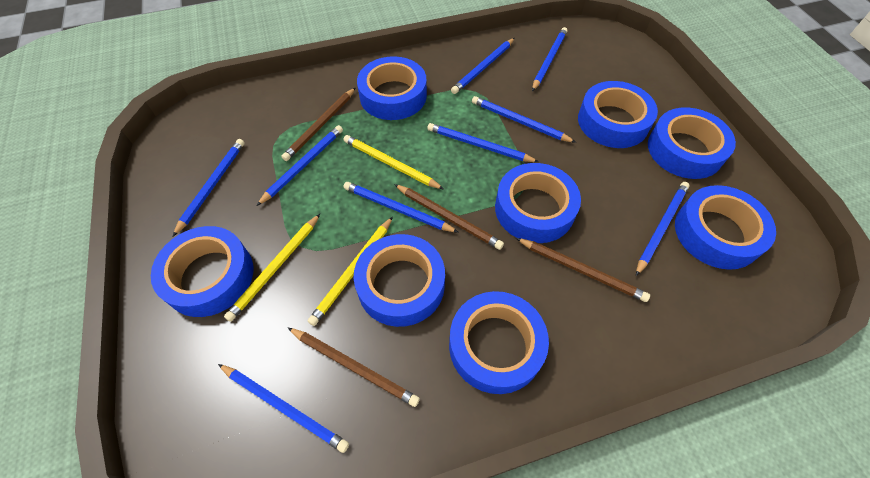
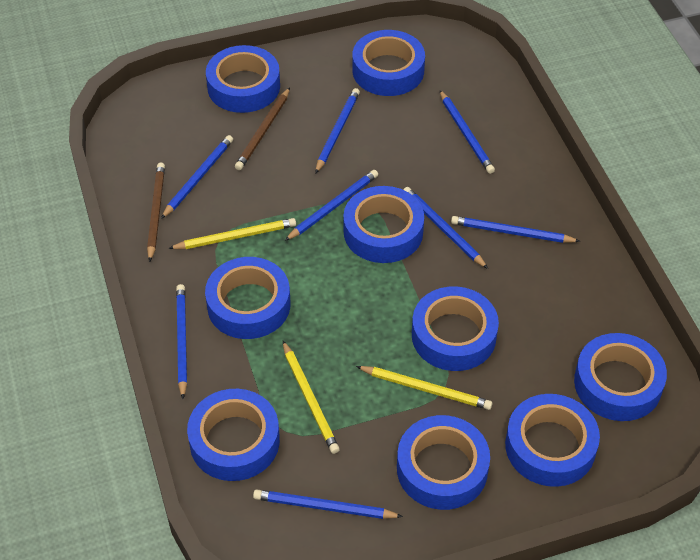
blue pencil: 9 -> 8
blue tape: 8 -> 9
brown pencil: 4 -> 2

